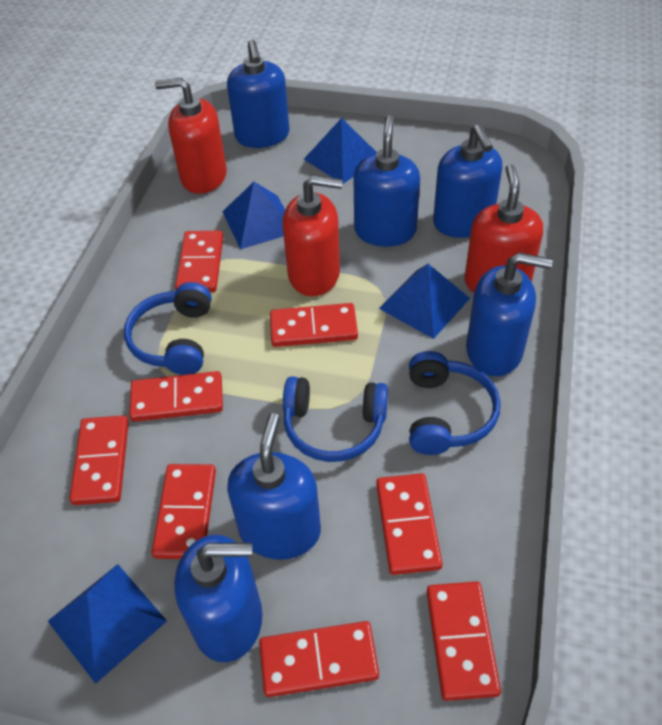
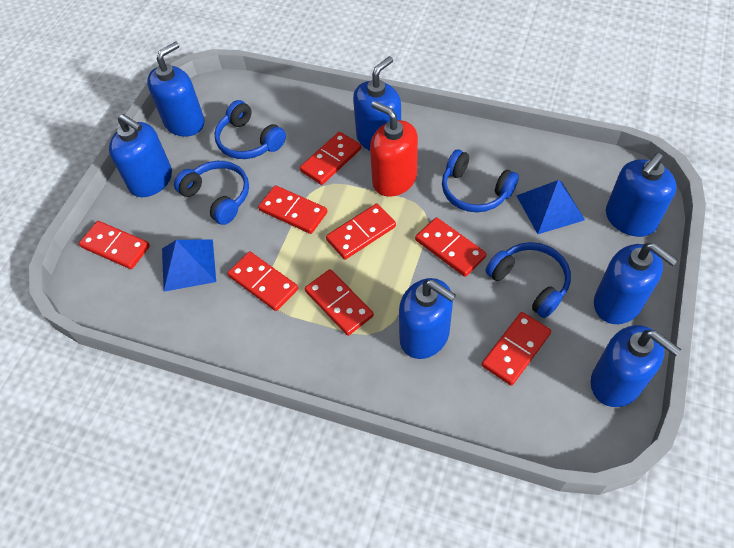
blue headphones: 3 -> 4
blue pyramid: 4 -> 2
blue soap dispenser: 6 -> 7
red soap dispenser: 3 -> 1

